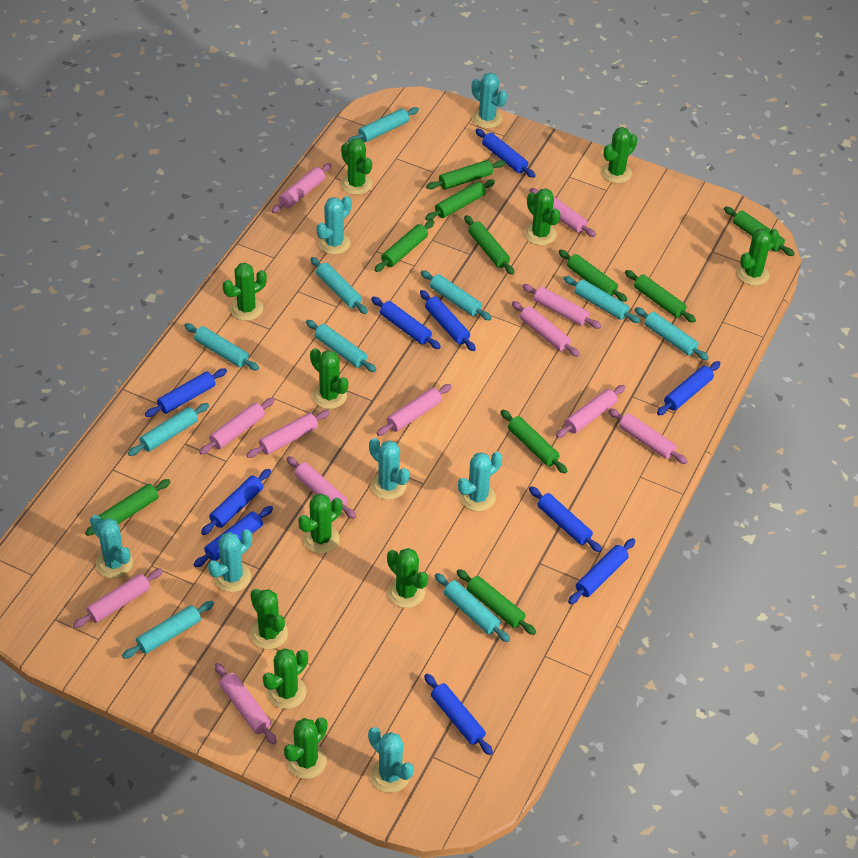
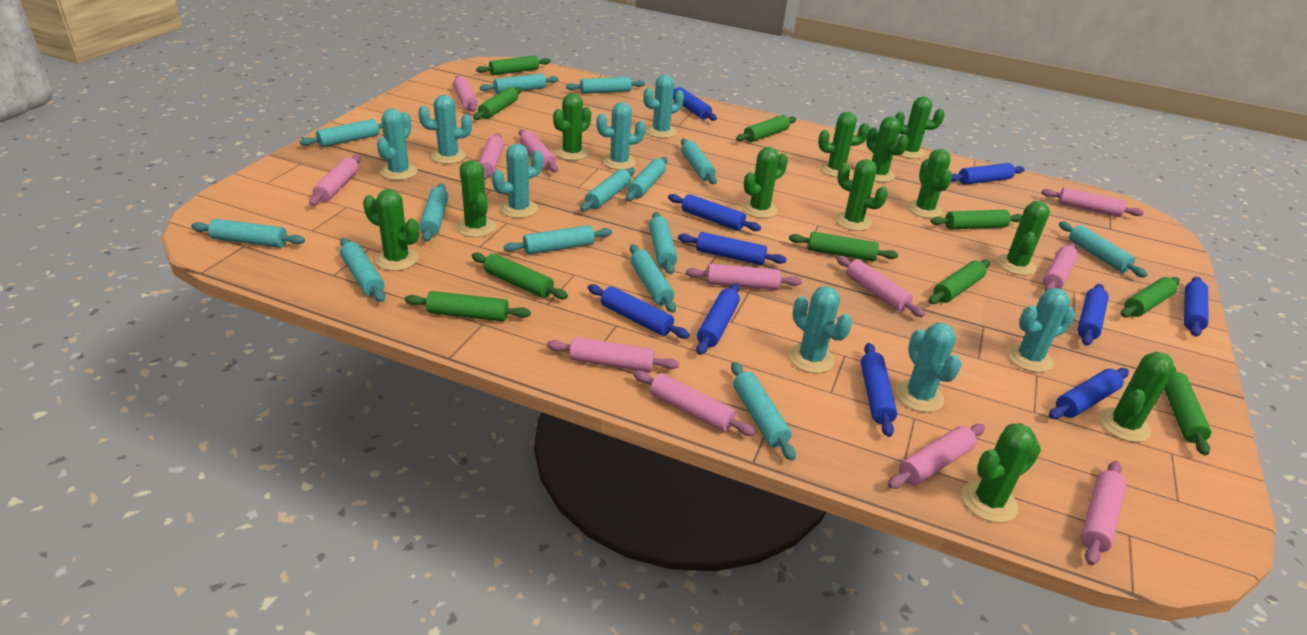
green cactus: 11 -> 12
turquoise cactus: 7 -> 8
turquoise rolling pin: 10 -> 14

